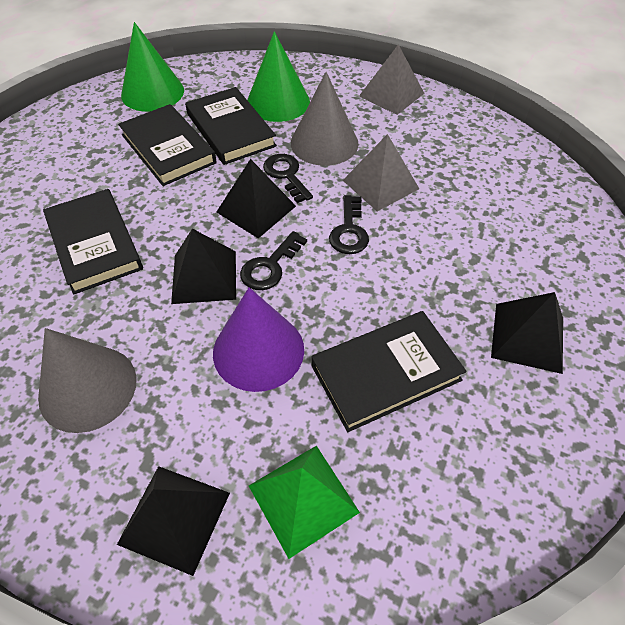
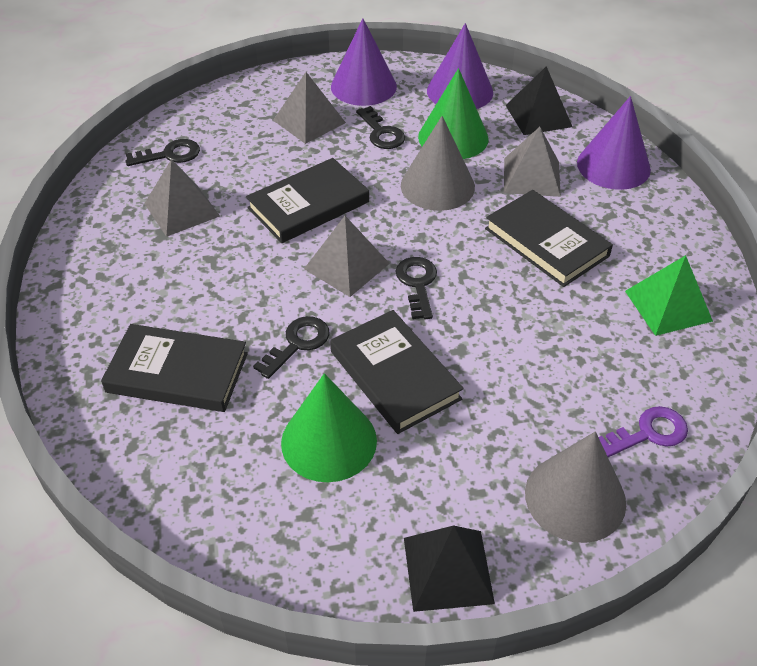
black key: 3 -> 4
black pyramid: 4 -> 2
grey pyramid: 2 -> 4
purple cone: 1 -> 3
purple key: 0 -> 1

